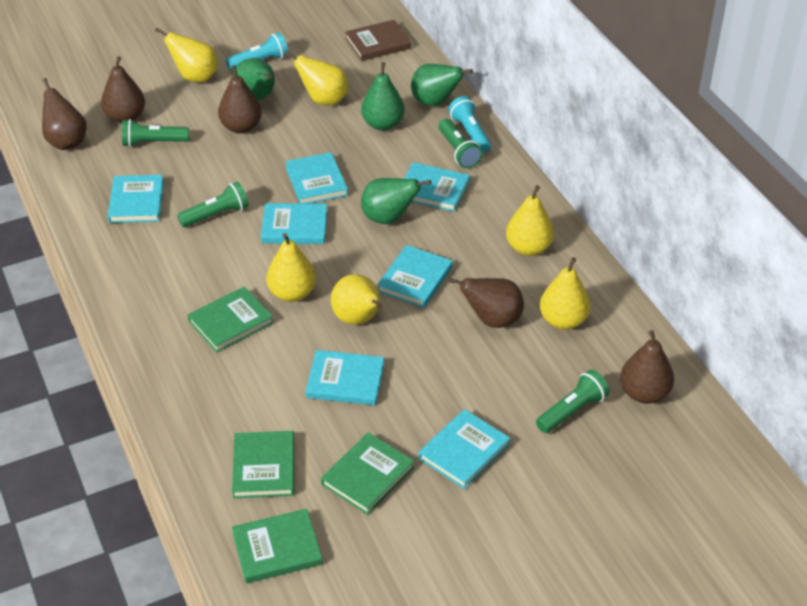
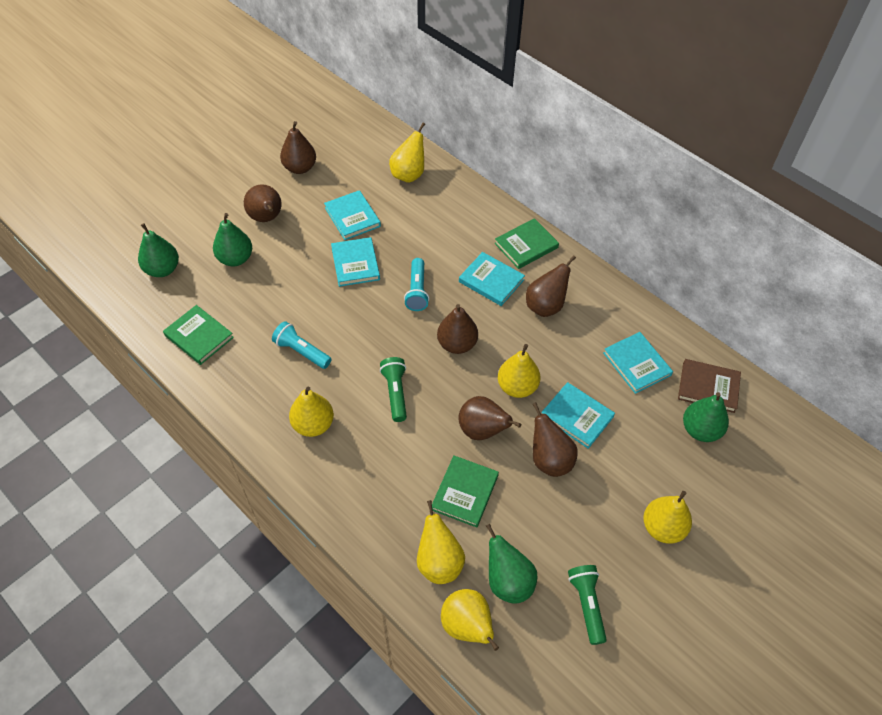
brown pear: 5 -> 6
green book: 4 -> 3
green flashlight: 4 -> 2
turquoise book: 7 -> 5

